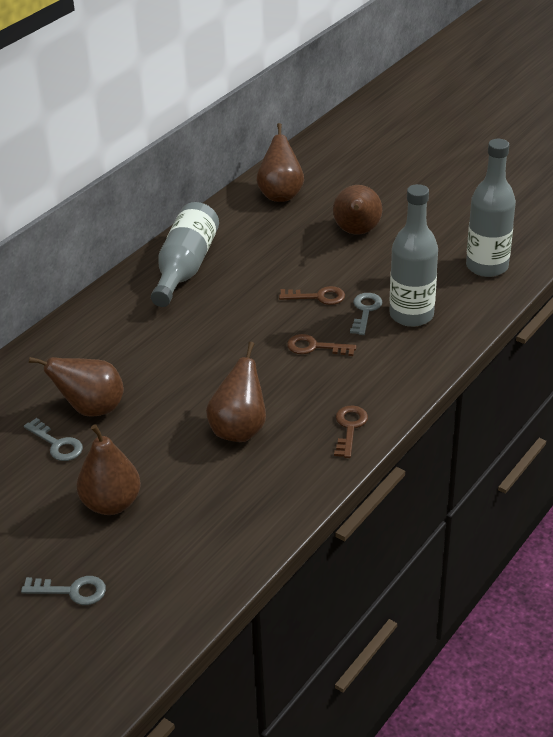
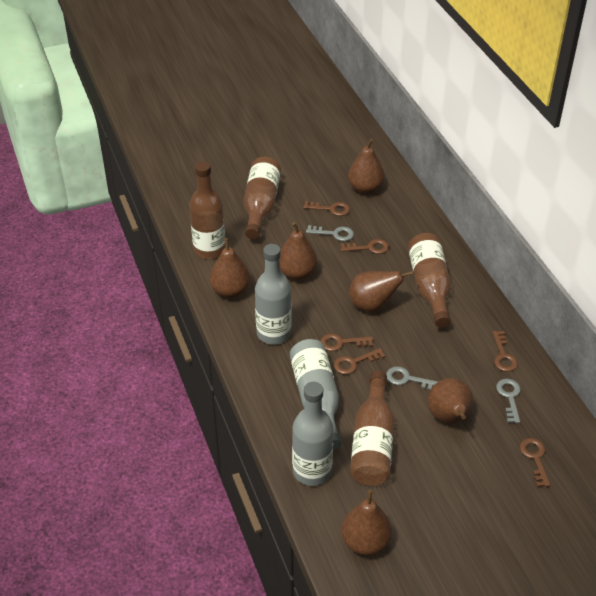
brown bottle: 0 -> 4
brown key: 3 -> 6
brown pear: 5 -> 6

